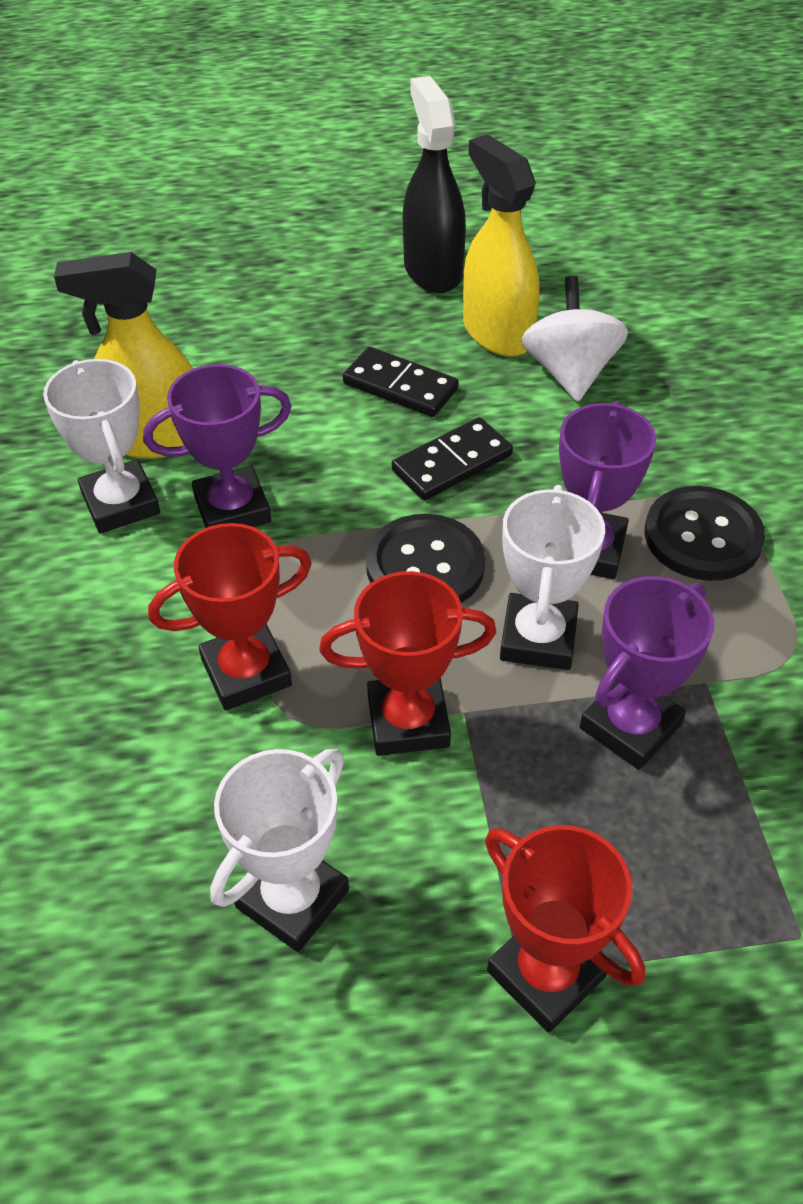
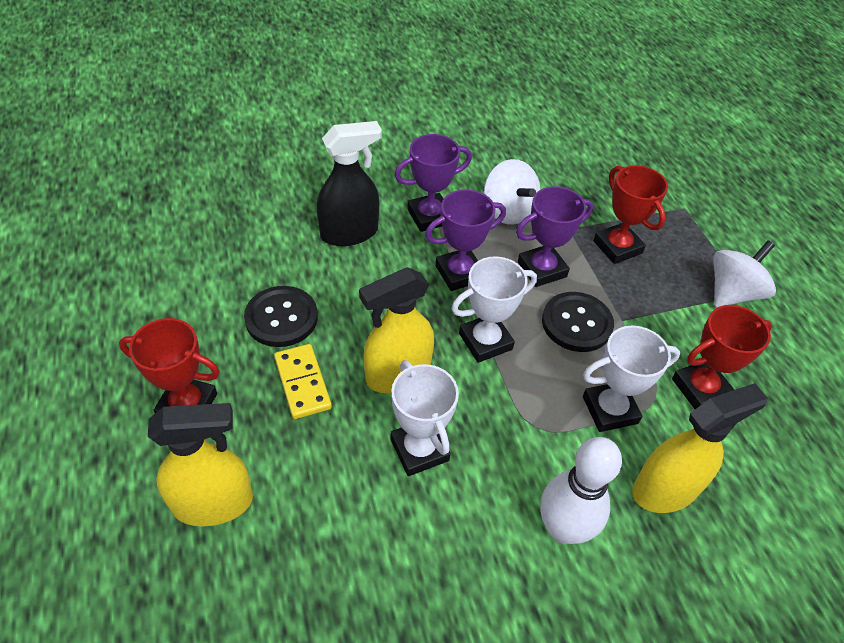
black domino: 2 -> 0
white bowling pin: 0 -> 1
white spinning top: 1 -> 2
yellow domino: 0 -> 1
yellow spray bottle: 2 -> 3

